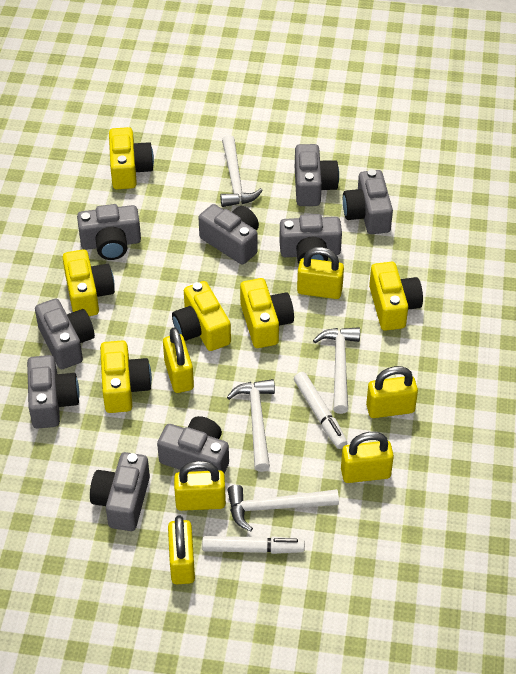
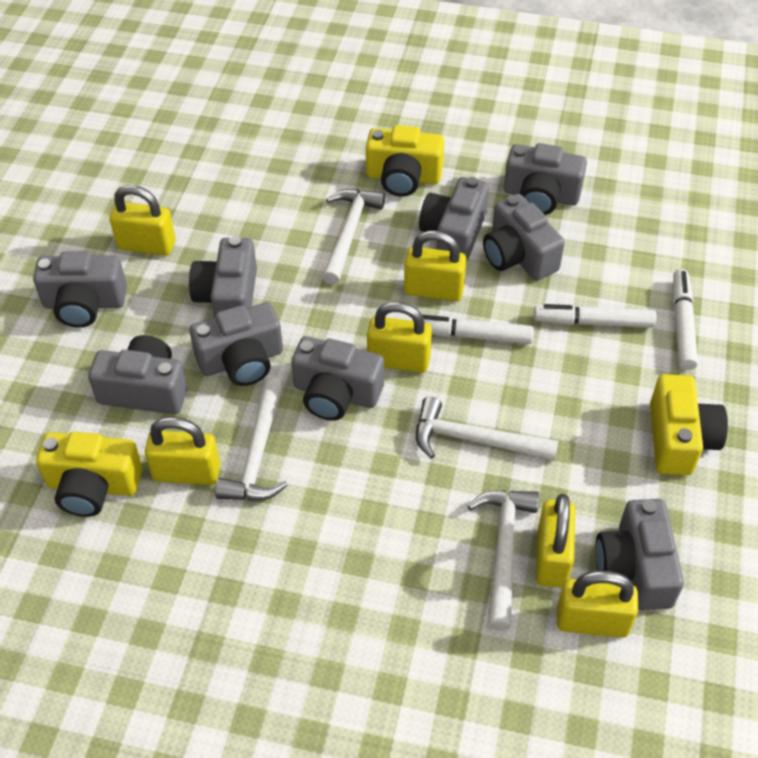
white marker: 2 -> 3
yellow camera: 6 -> 3

